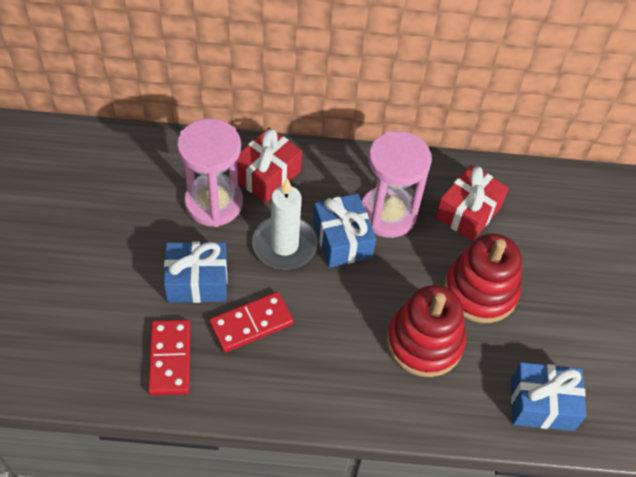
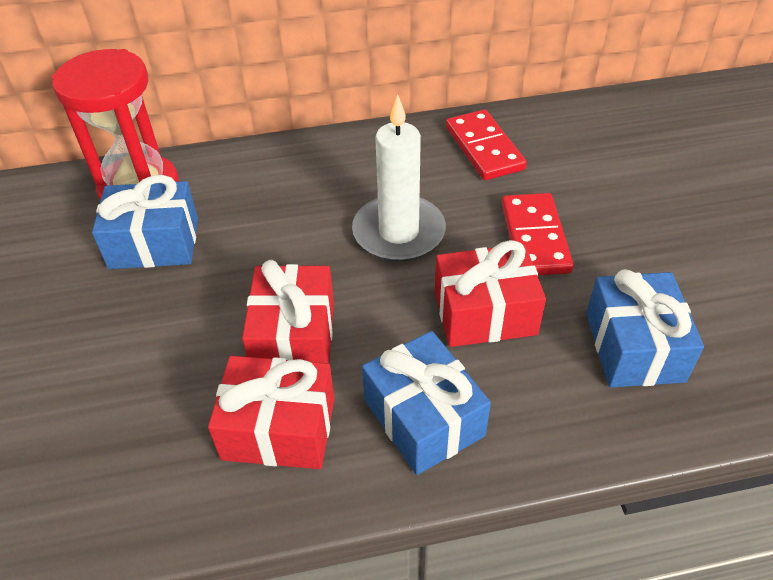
pink hourglass: 2 -> 0
red gift: 2 -> 3
red hourglass: 0 -> 1
red stacking toy: 2 -> 0

